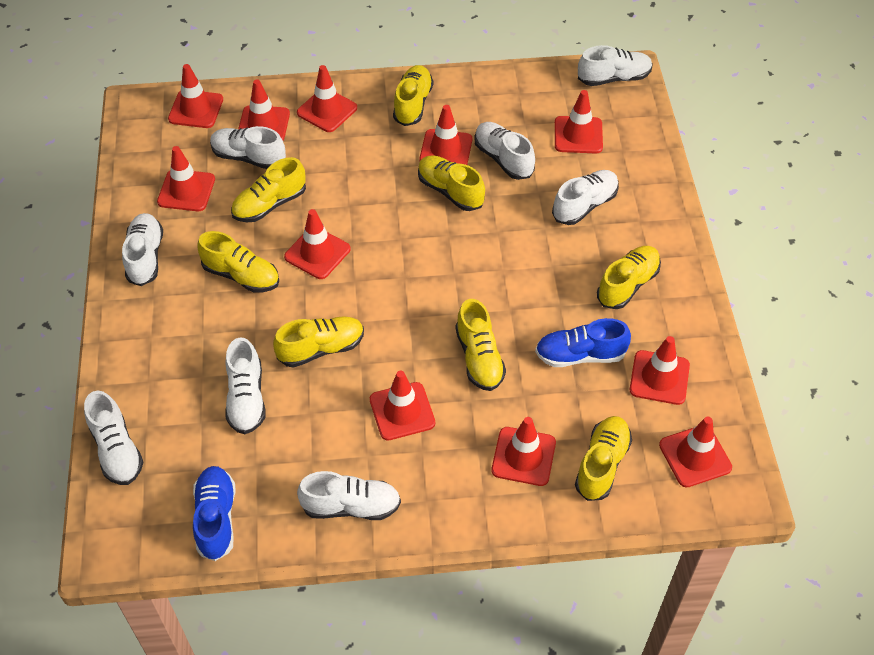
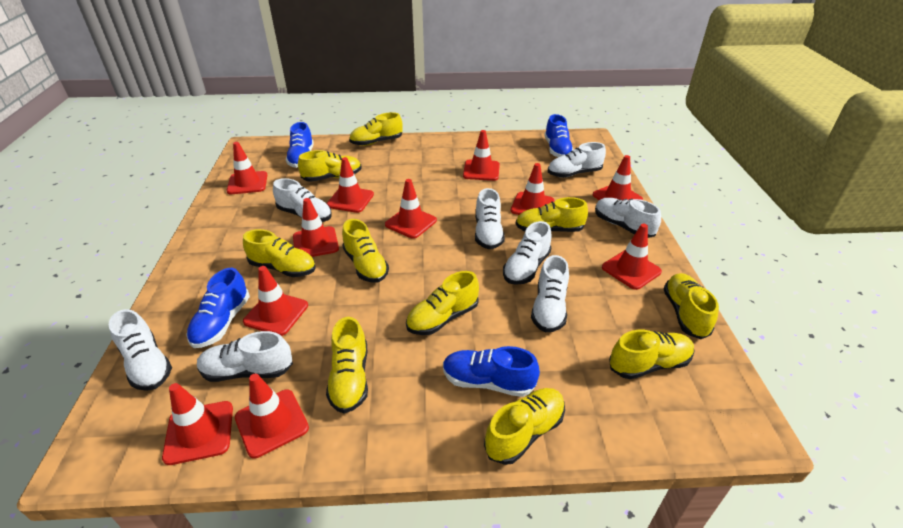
blue shoe: 2 -> 4
yellow shoe: 8 -> 10

